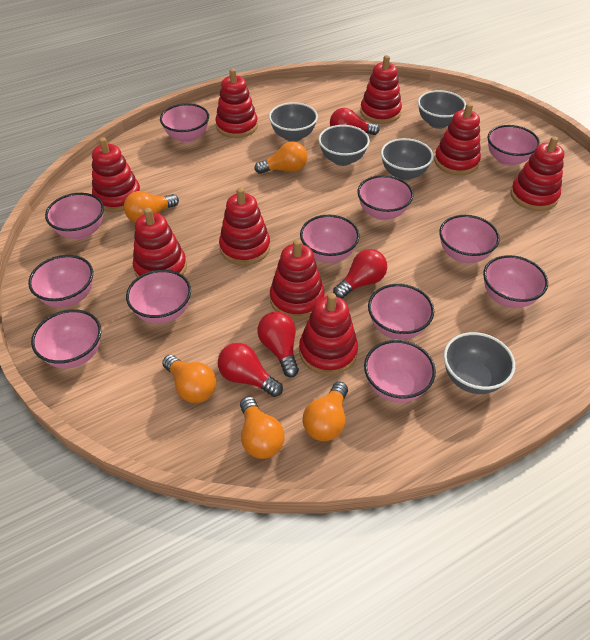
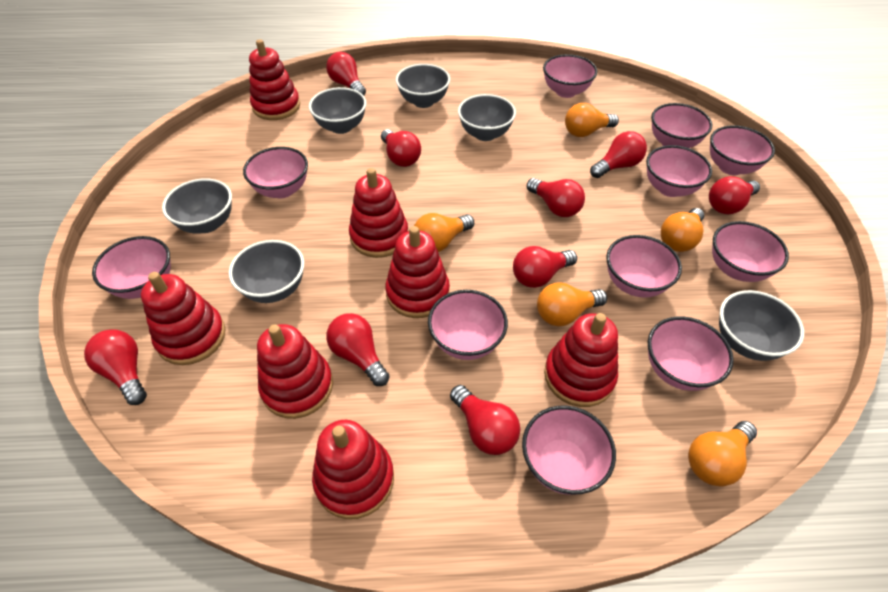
grey bowl: 5 -> 6
pink bowl: 12 -> 11
red light bulb: 4 -> 9
red stacking toy: 9 -> 7

